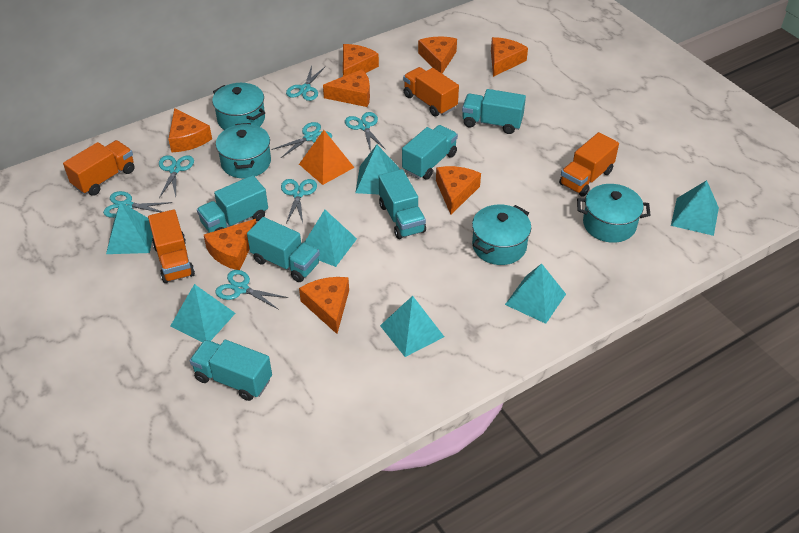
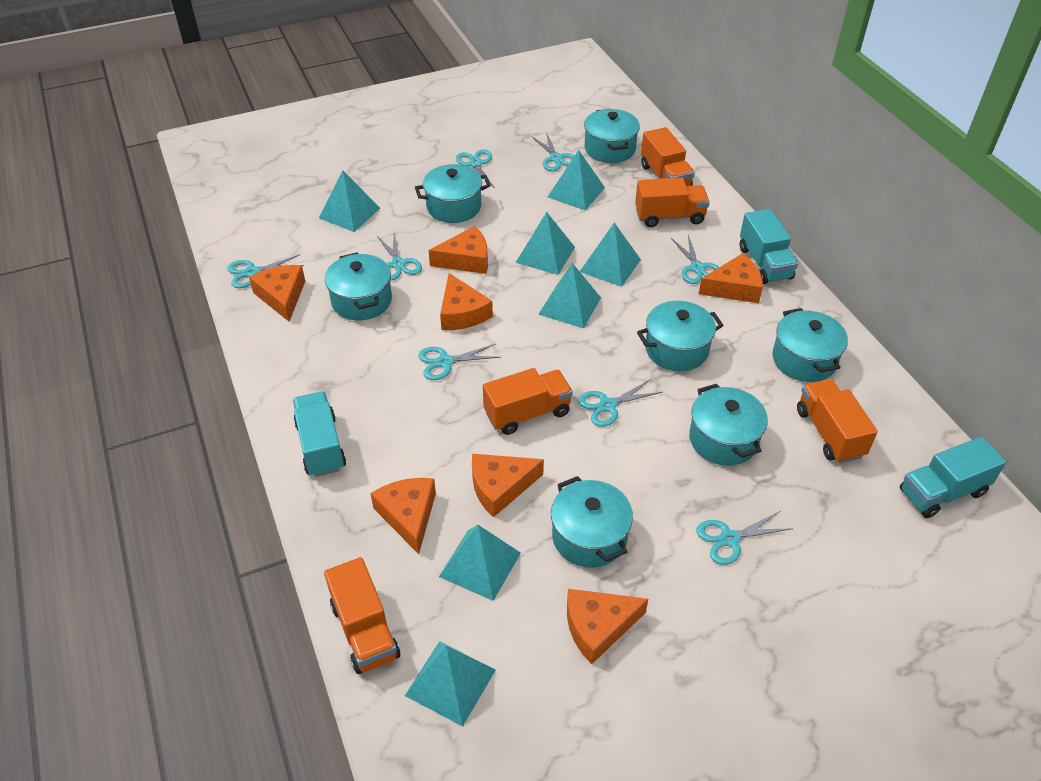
orange cheese: 8 -> 7
orange pyramid: 1 -> 0
orange truck: 4 -> 5
turquoise pot: 4 -> 7
turquoise scissors: 7 -> 8
turquoise truck: 6 -> 3

